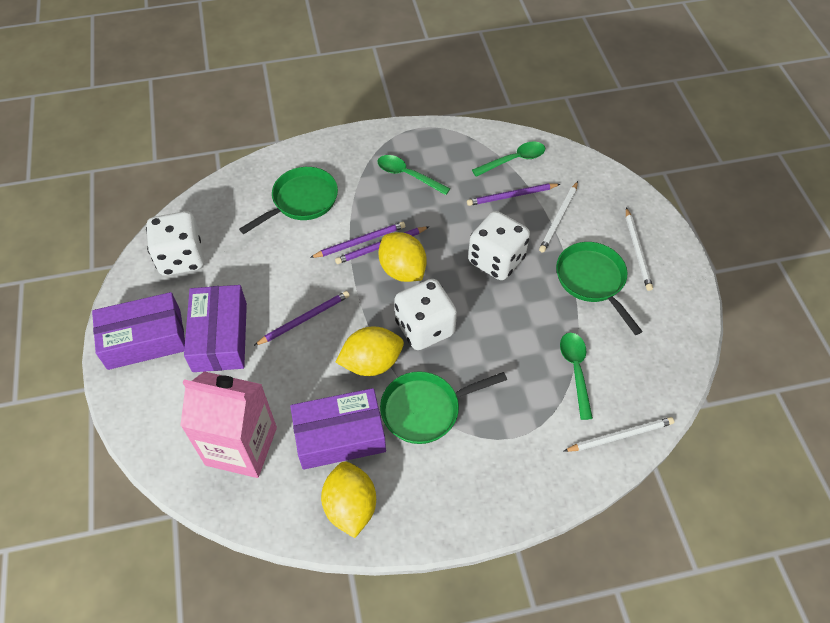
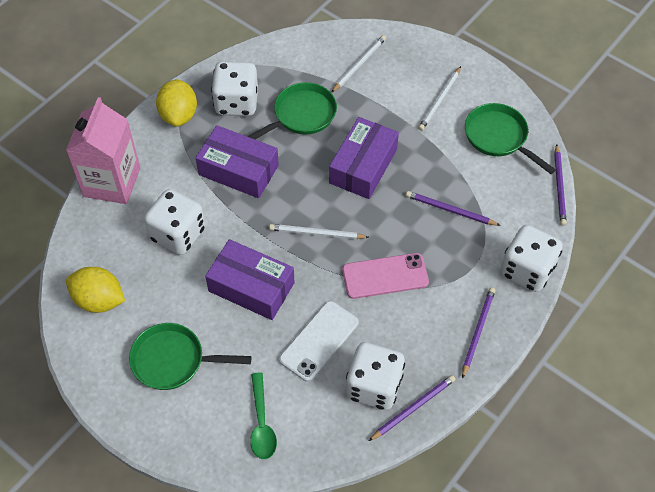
green spoon: 3 -> 1
pink phone: 0 -> 1
white dice: 3 -> 4
white phone: 0 -> 1
yellow lemon: 3 -> 2

